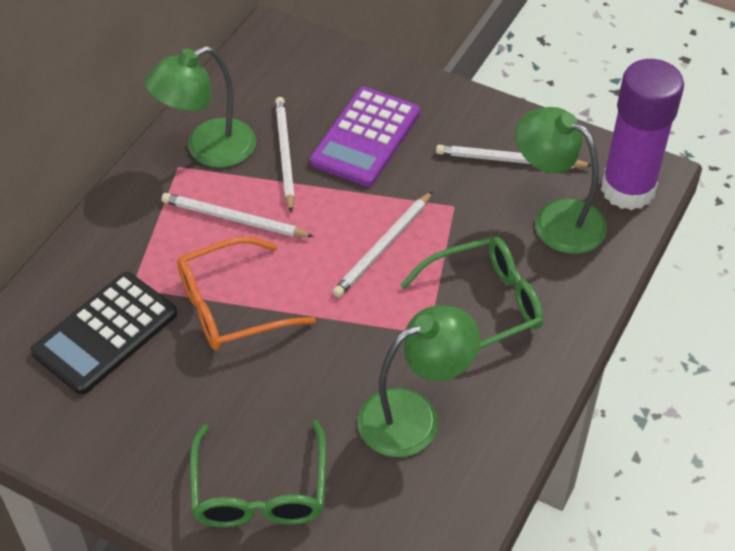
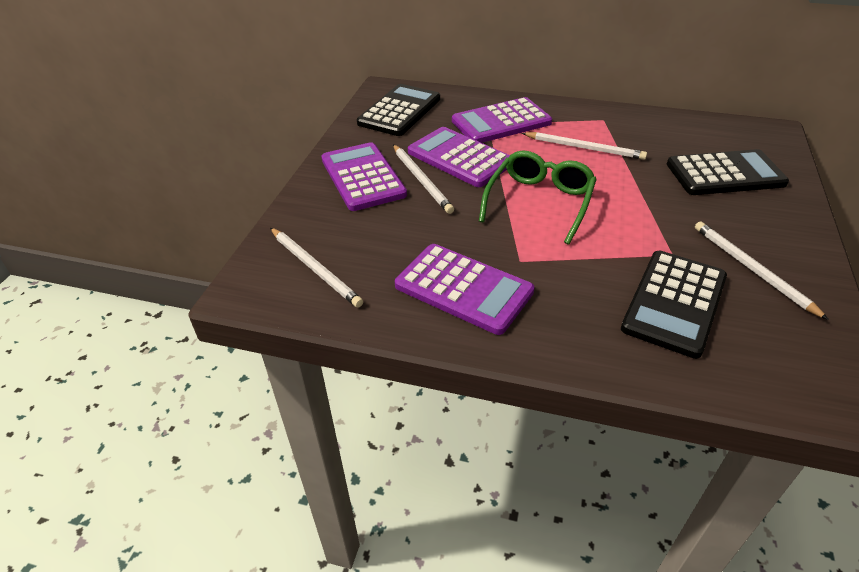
black calculator: 1 -> 3
green glasses: 2 -> 1
green lamp: 3 -> 0
orange glasses: 1 -> 0
purple calculator: 1 -> 4
purple glue stick: 1 -> 0

